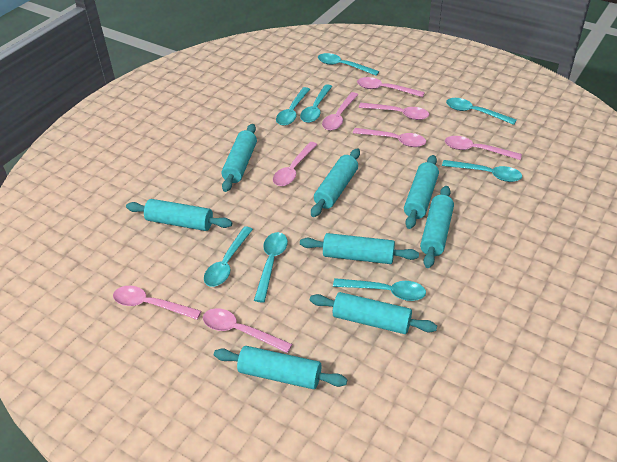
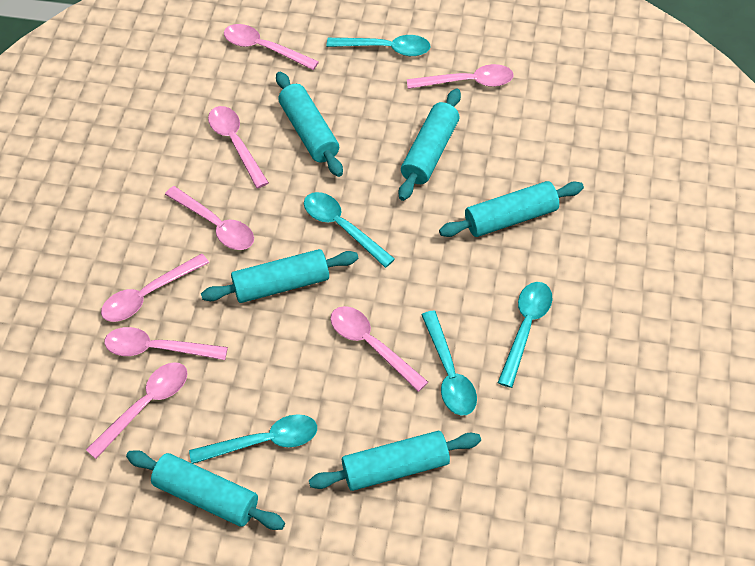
turquoise rolling pin: 8 -> 6
turquoise spoon: 8 -> 5

